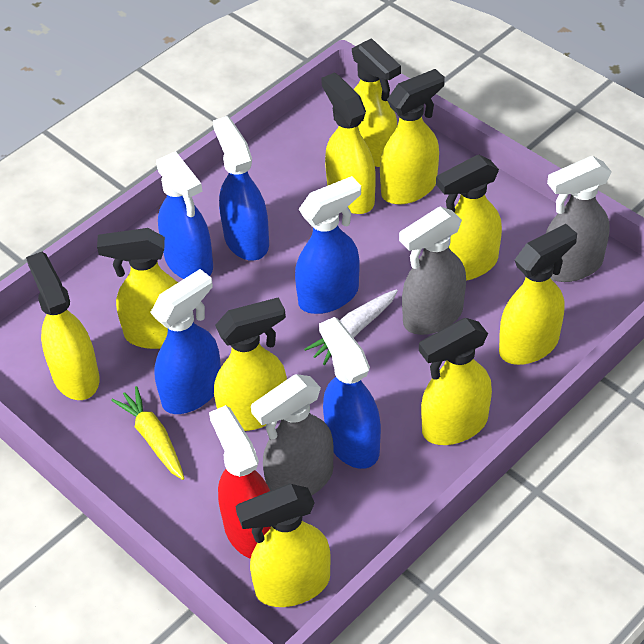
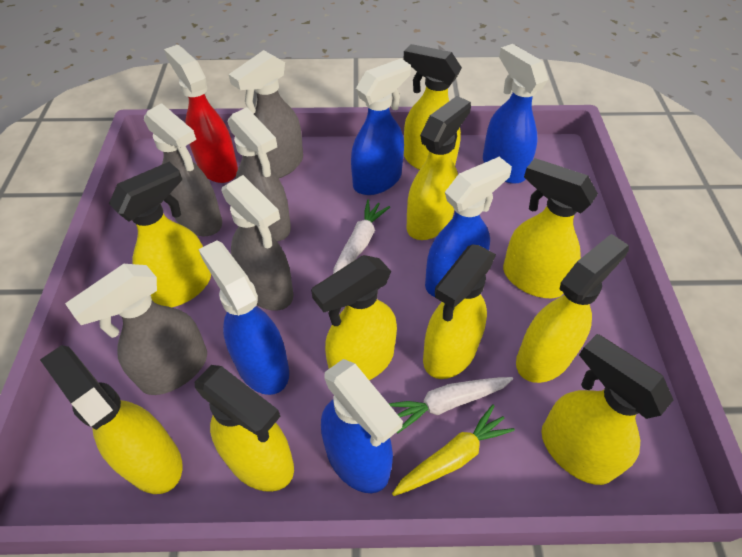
grey spray bottle: 3 -> 5
white carrot: 1 -> 2

